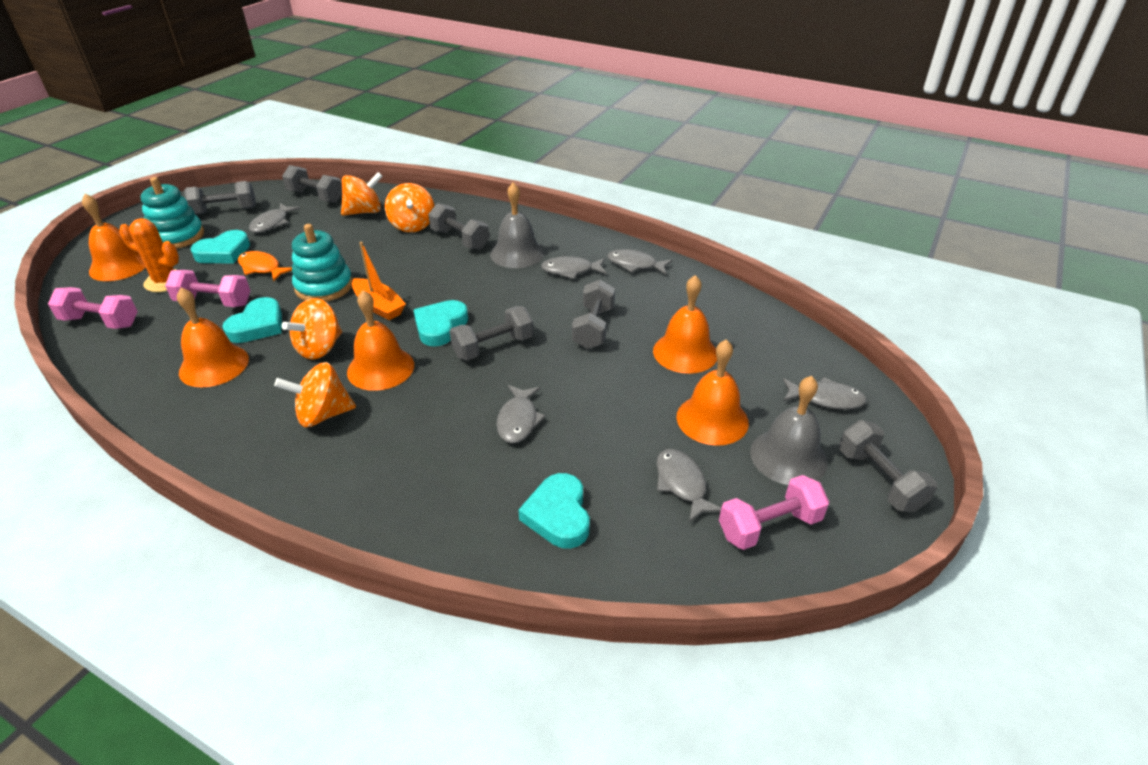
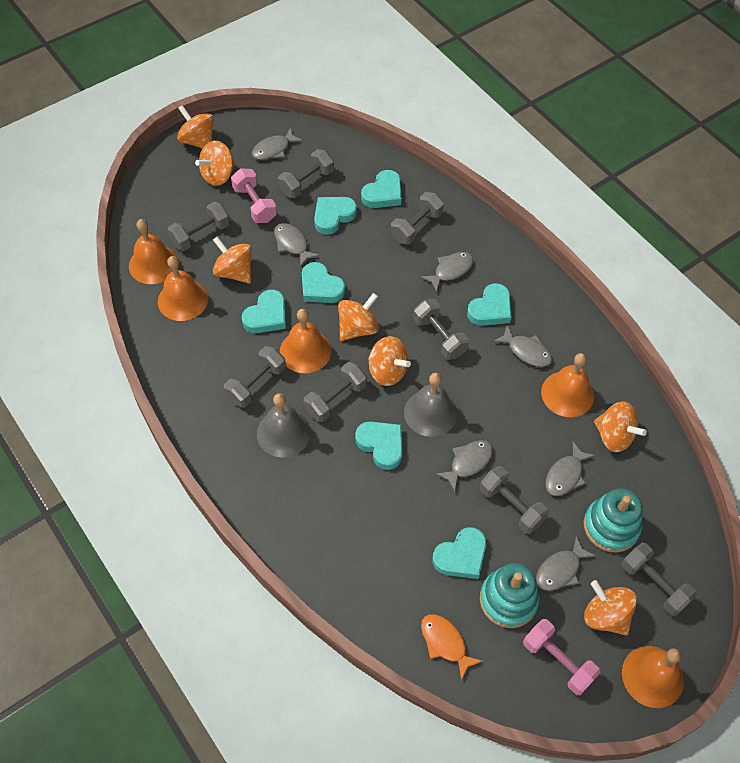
grey dumbbell: 6 -> 8
grey fish: 6 -> 7
orange boat: 1 -> 0
orange cactus: 1 -> 0
orange spinning top: 4 -> 7
pink dumbbell: 3 -> 2
turquoise heart: 4 -> 7

